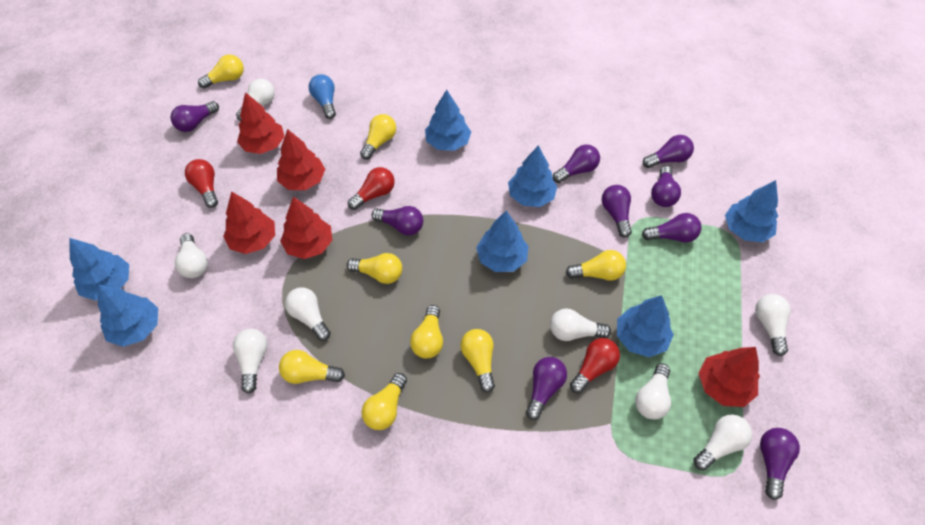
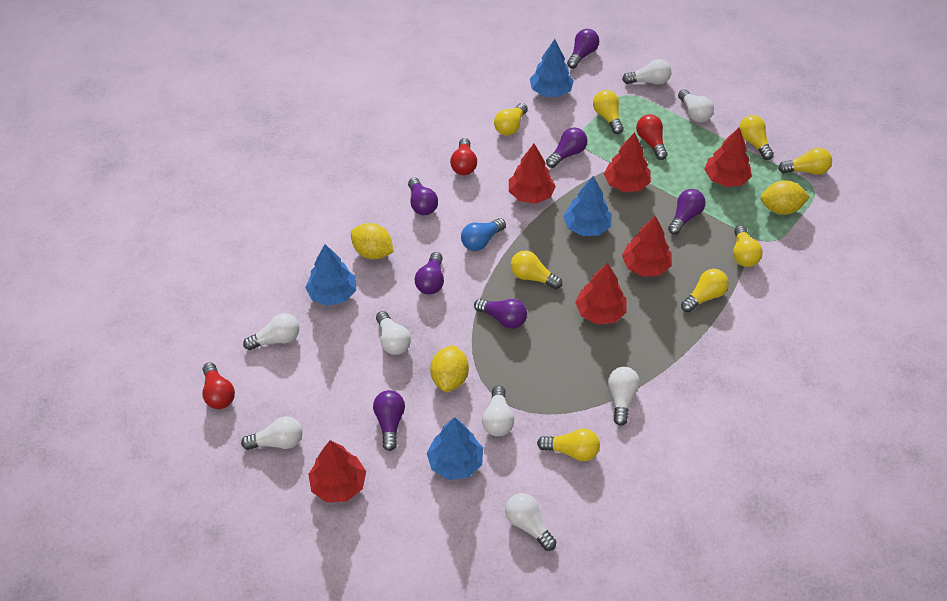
blue tree: 7 -> 4
purple light bulb: 9 -> 7
red tree: 5 -> 6
yellow lemon: 0 -> 3

